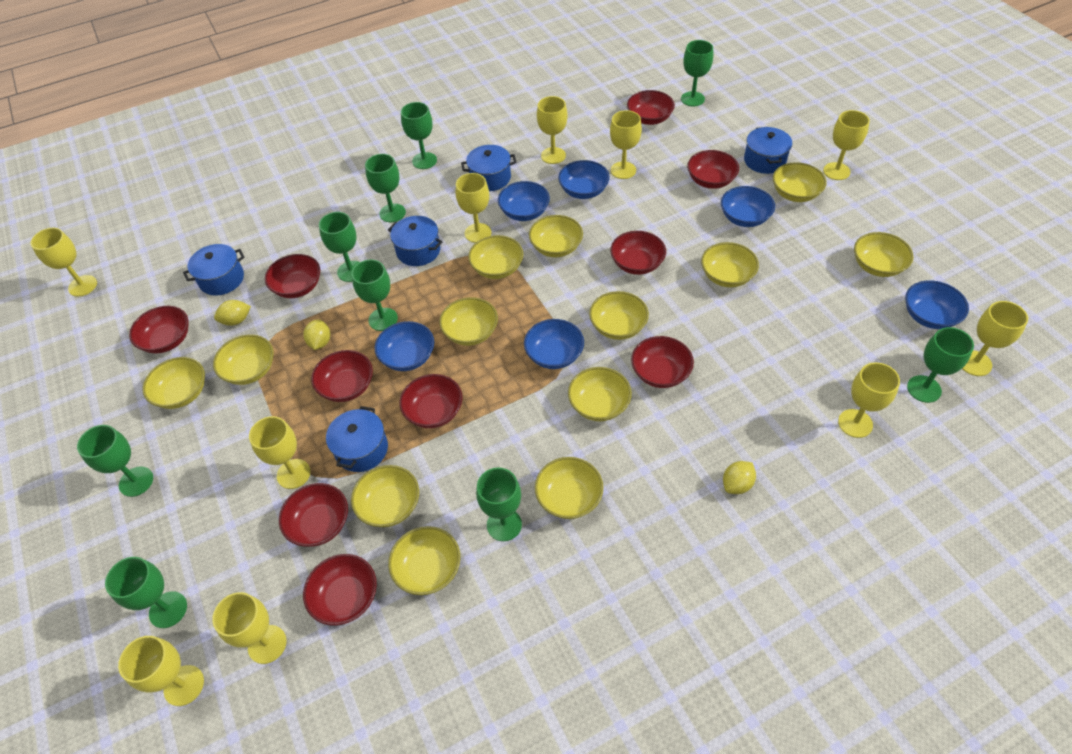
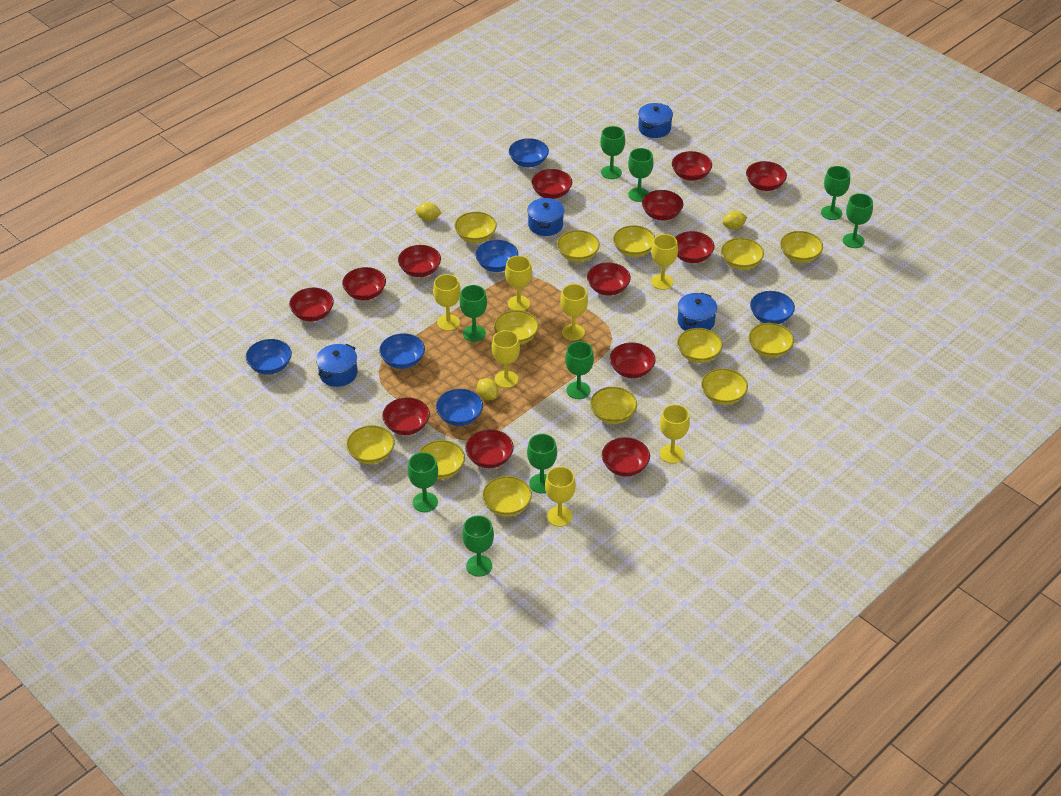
blue pot: 5 -> 4
red bowl: 10 -> 13
yellow goblet: 10 -> 7

